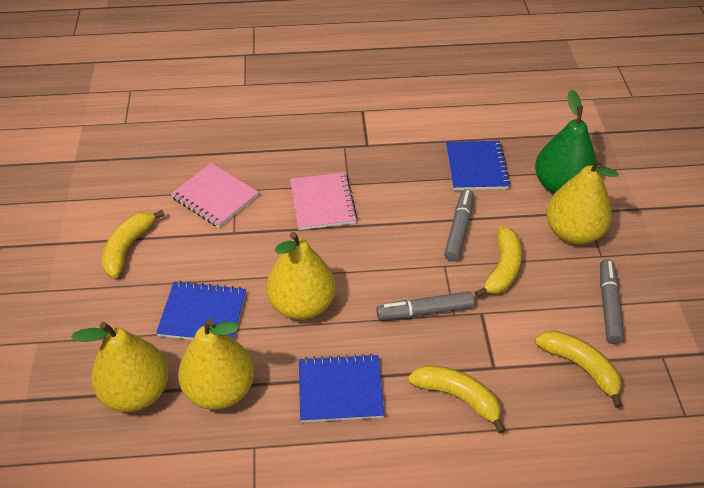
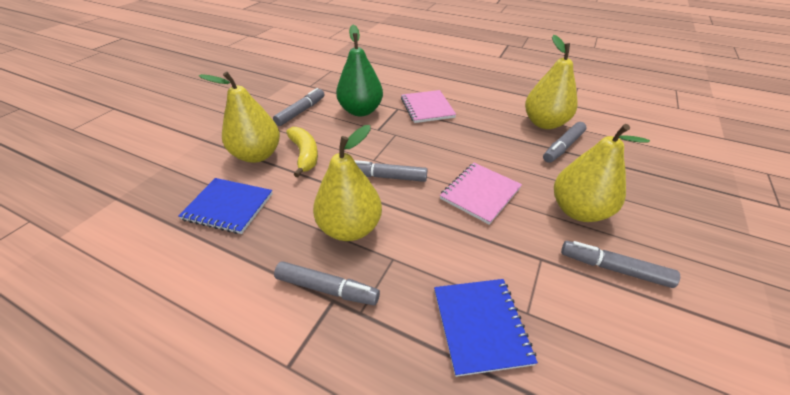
blue notebook: 3 -> 2
grey marker: 3 -> 5
yellow banana: 4 -> 1

